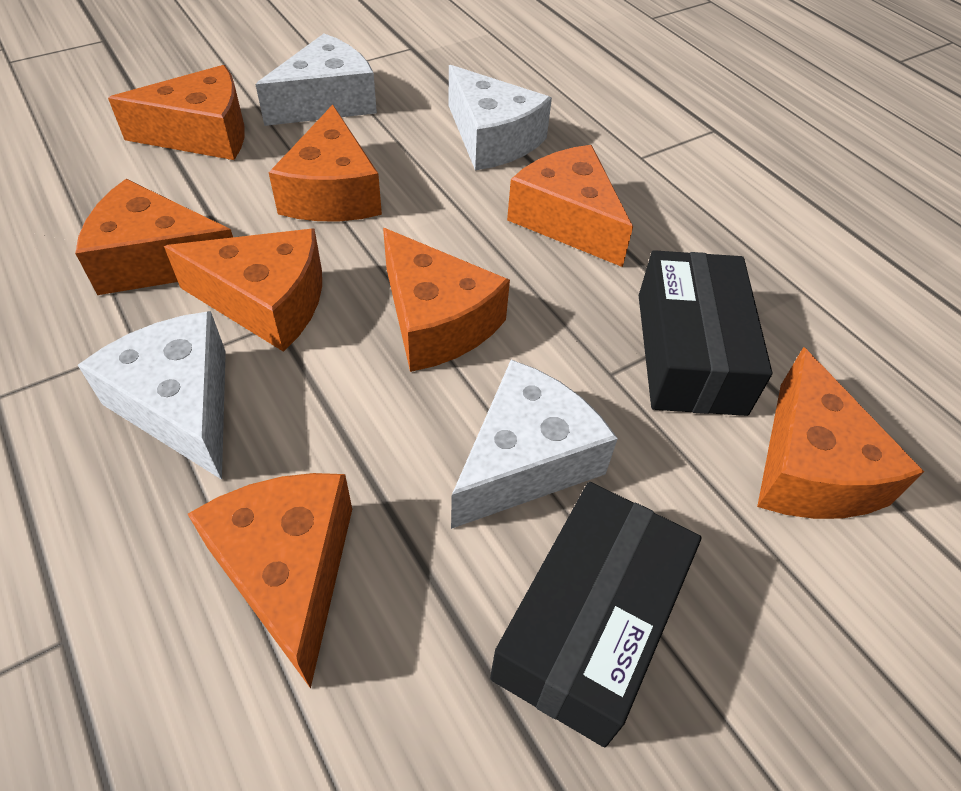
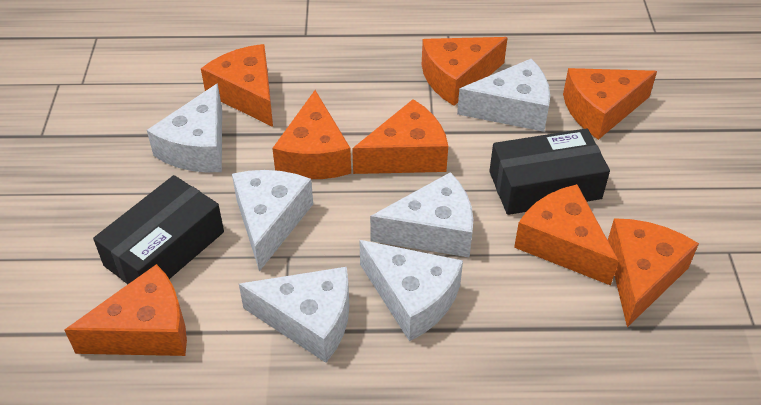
white cheese: 4 -> 6

